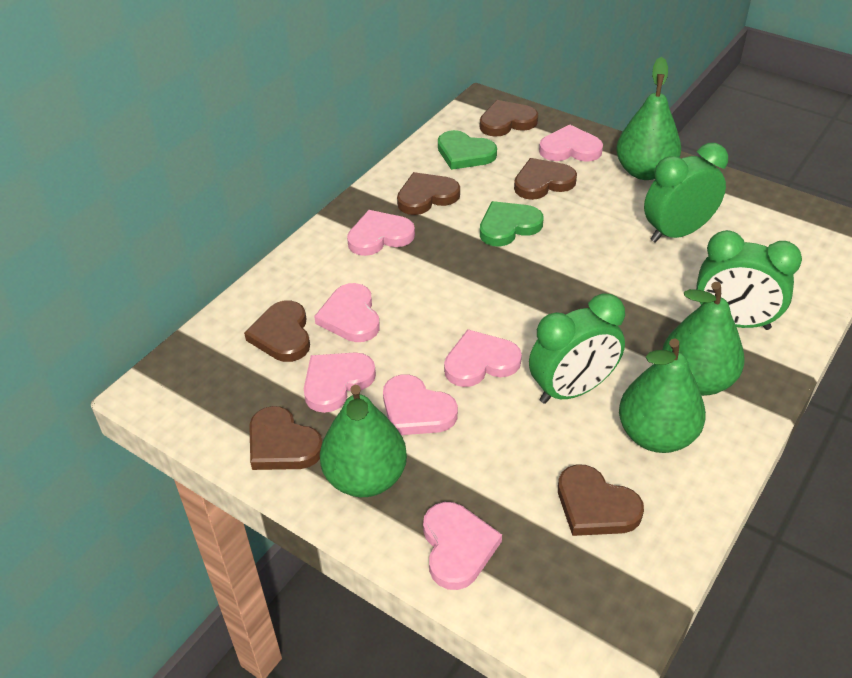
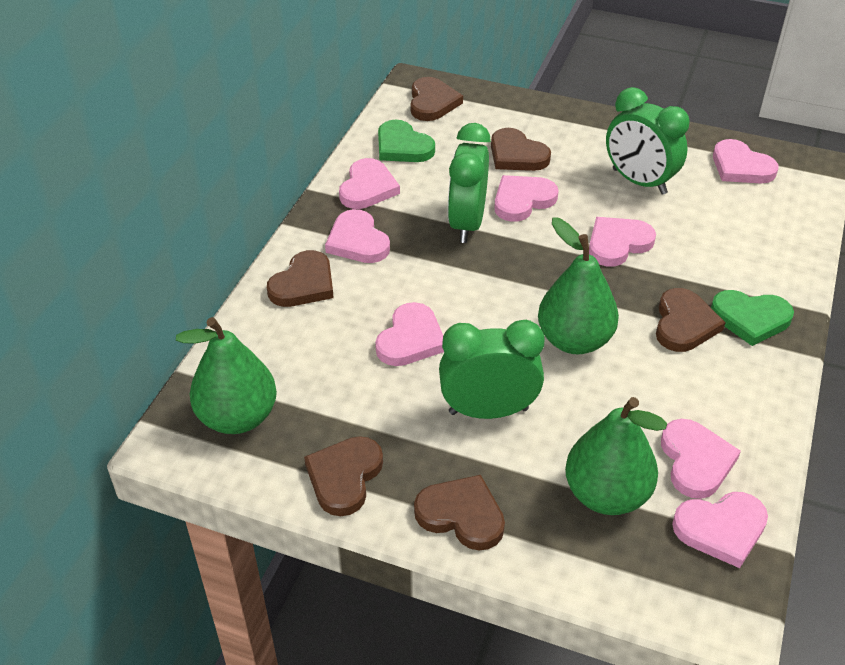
green pear: 4 -> 3
pink heart: 7 -> 8

